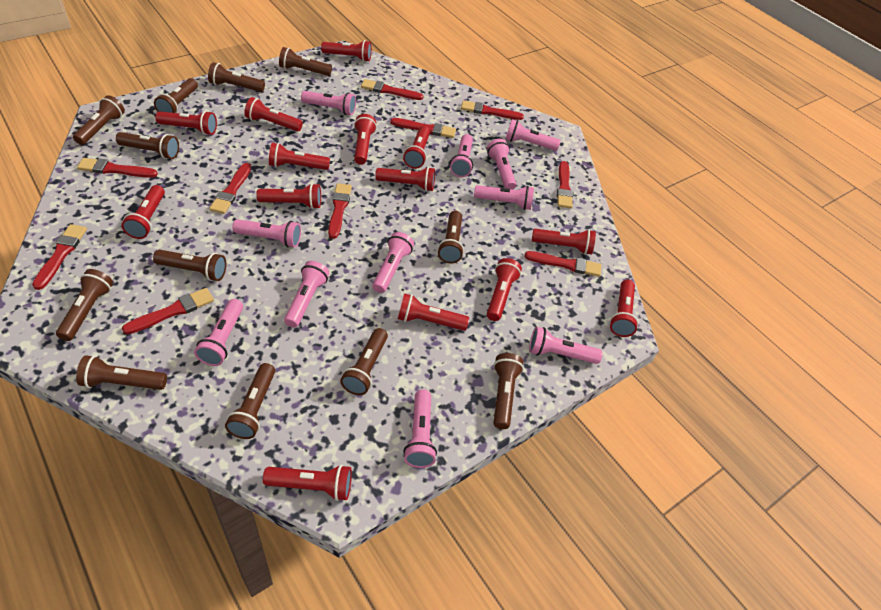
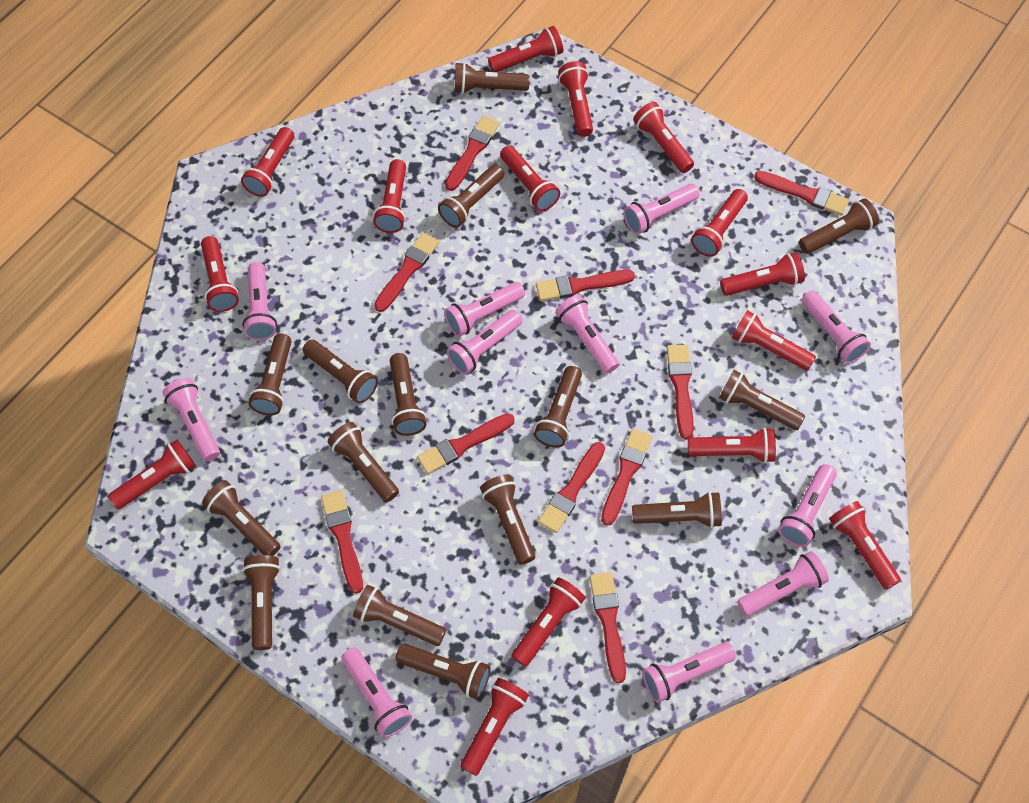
brown flashlight: 12 -> 15
red flashlight: 14 -> 15

